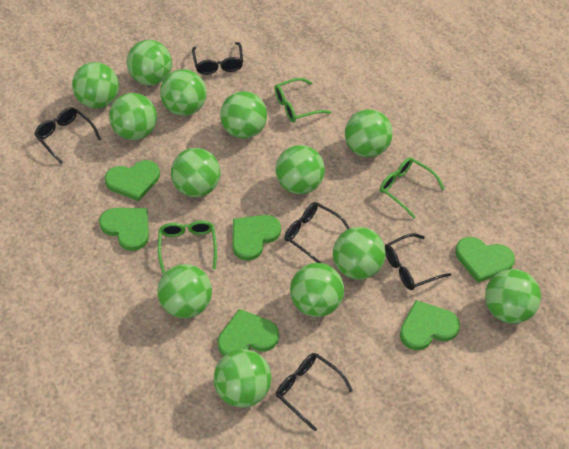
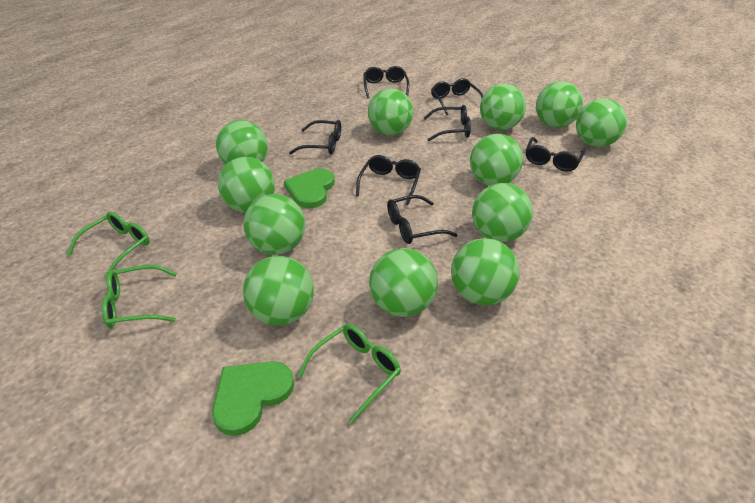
black glasses: 5 -> 7
green ball: 13 -> 12
green heart: 6 -> 2

